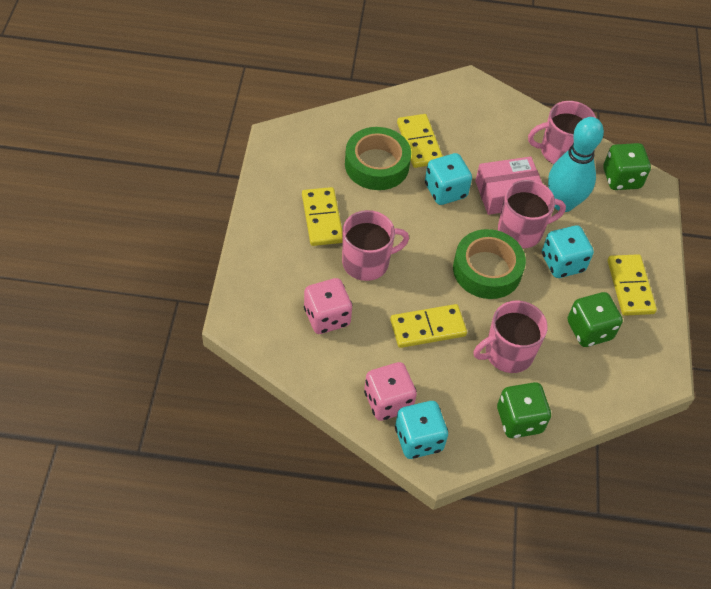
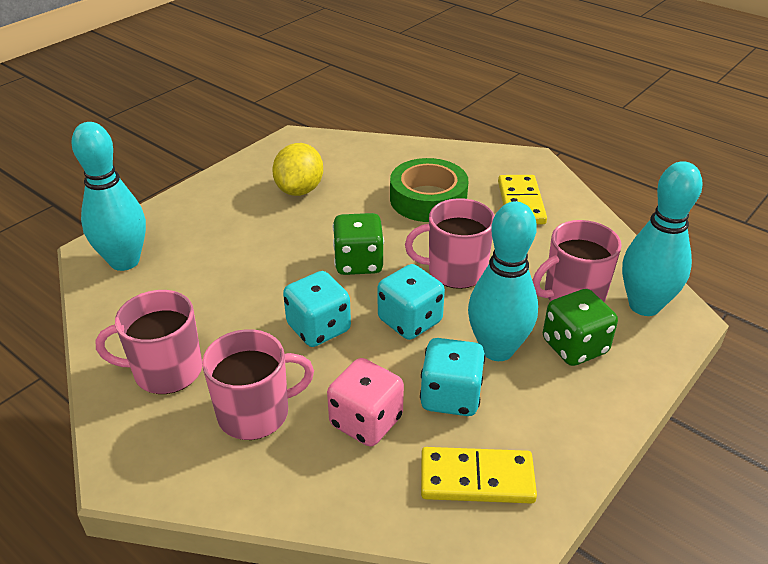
green dice: 3 -> 2
green tape: 2 -> 1
pink box: 1 -> 0
pink dice: 2 -> 1
turquoise bowling pin: 1 -> 3
yellow domino: 4 -> 2
yellow lemon: 0 -> 1

